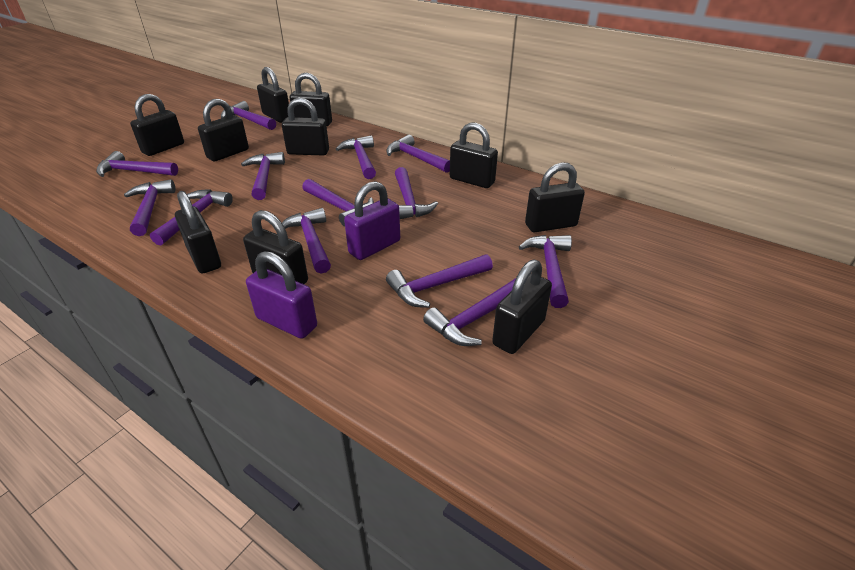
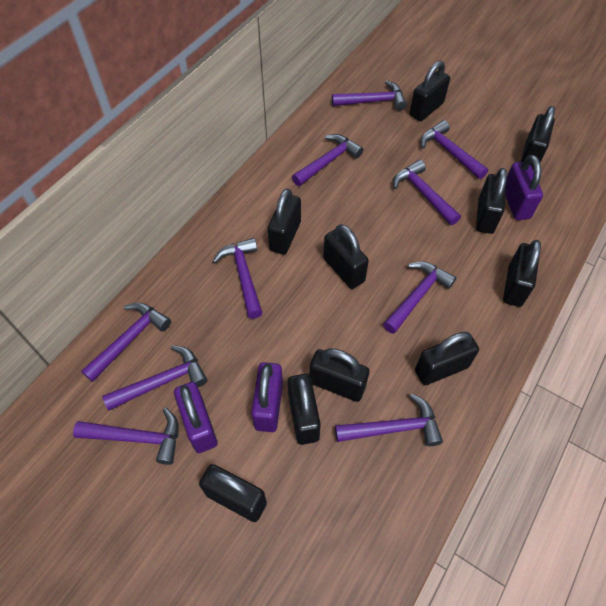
purple hammer: 13 -> 10
purple padlock: 2 -> 3

